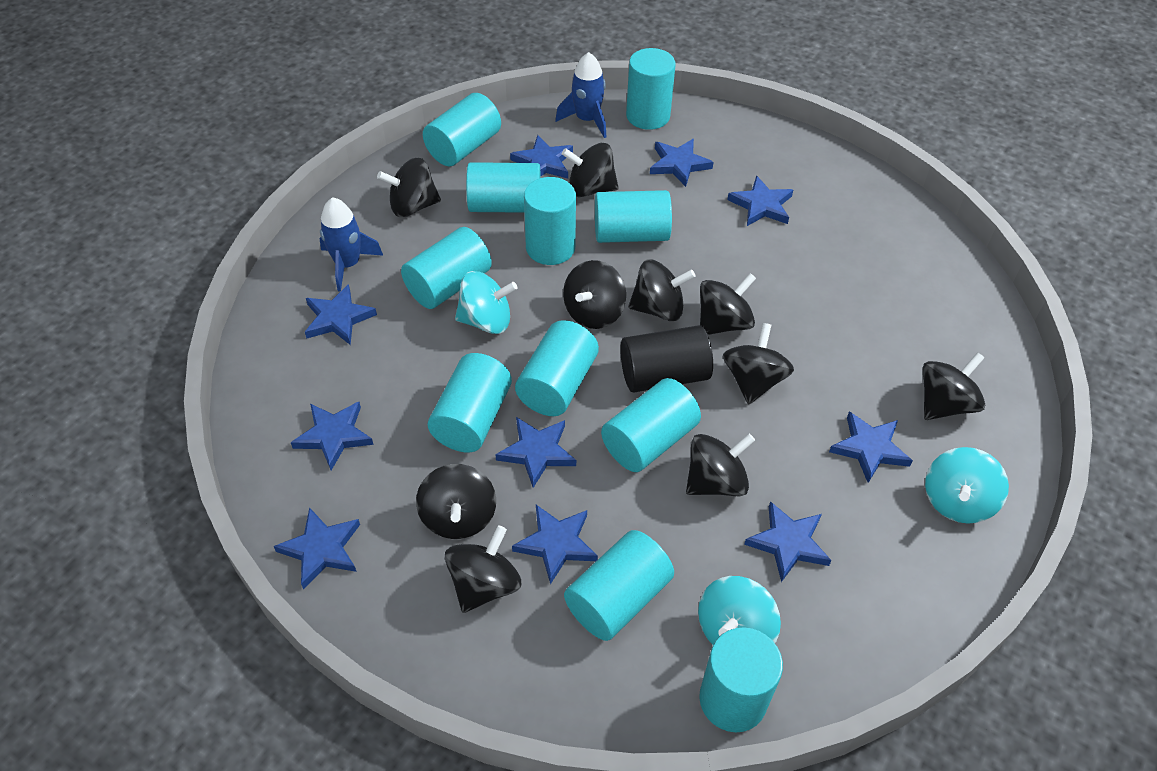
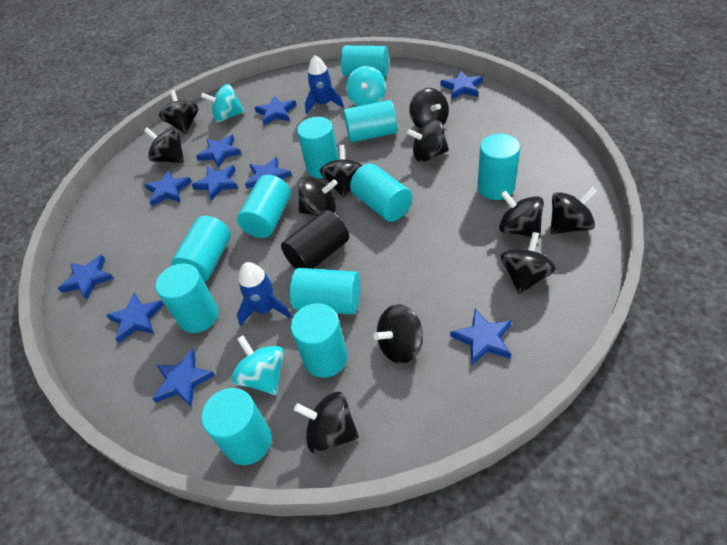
black spinning top: 10 -> 11

